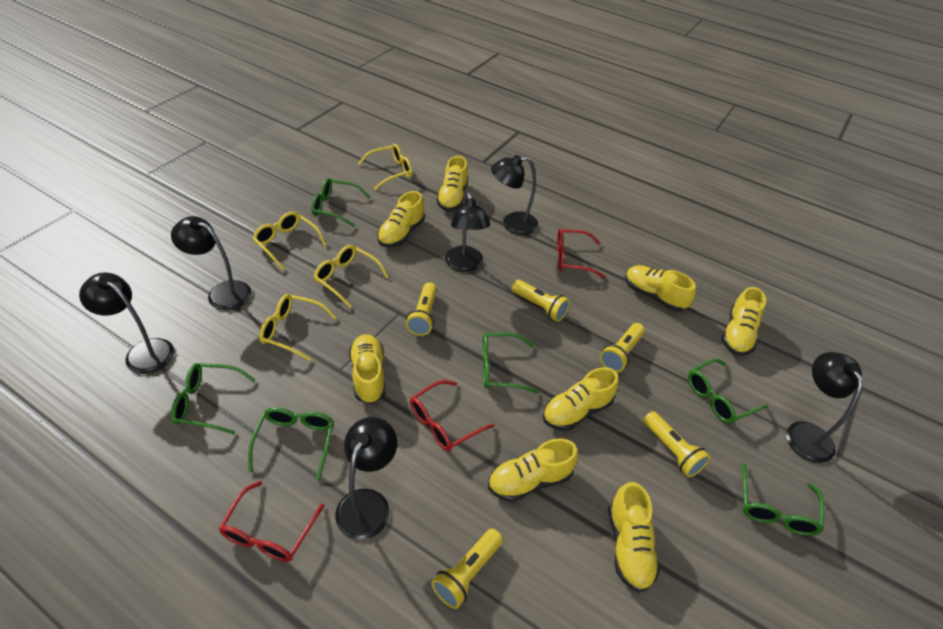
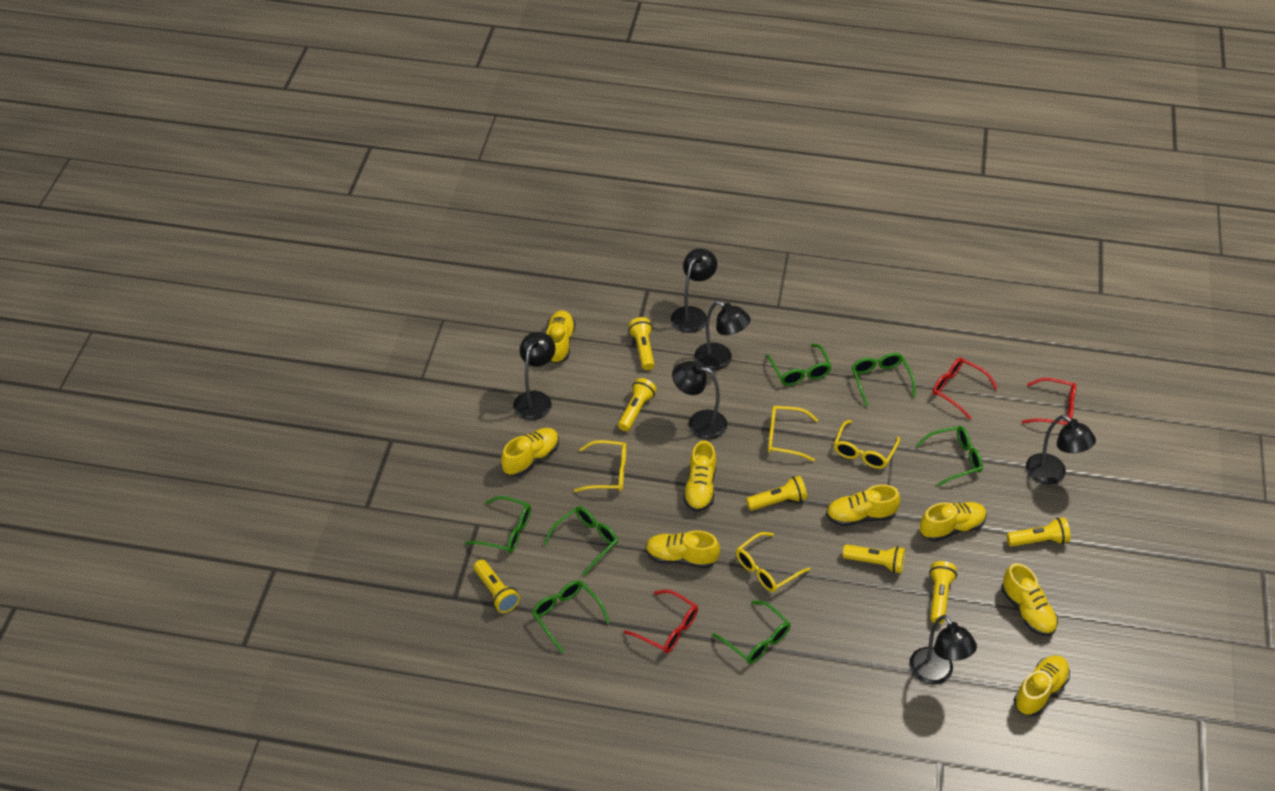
green glasses: 6 -> 7
yellow flashlight: 5 -> 7

